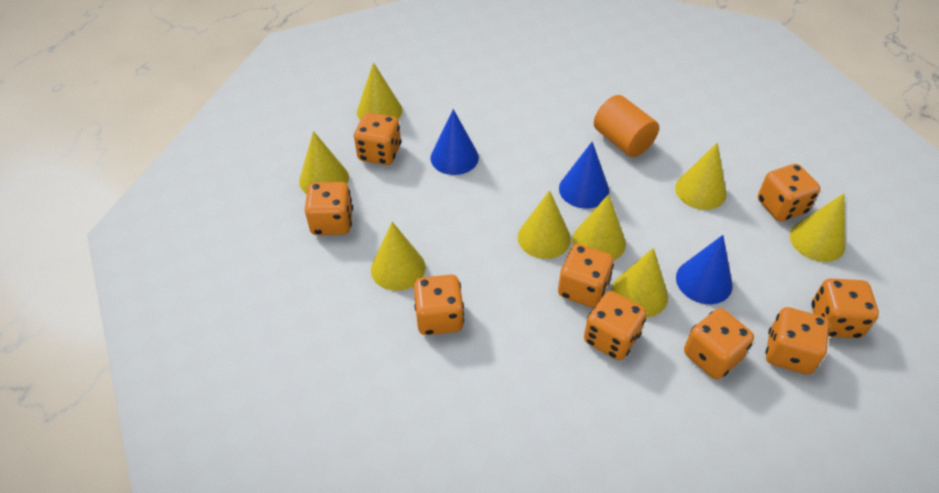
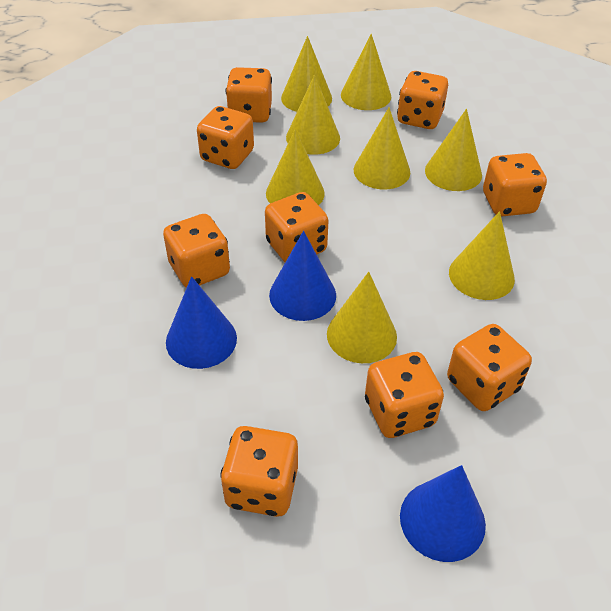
orange cylinder: 1 -> 0

